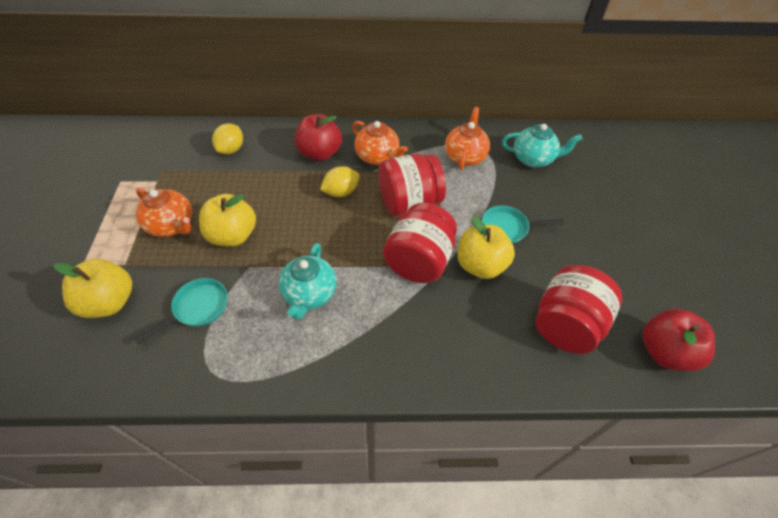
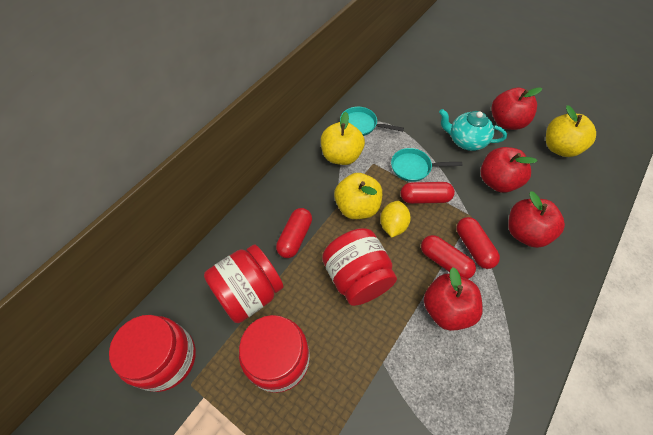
orange teapot: 3 -> 0
red apple: 2 -> 4
red capsule: 0 -> 4
red jar: 3 -> 4
turquoise teapot: 2 -> 1
yellow lemon: 2 -> 1

